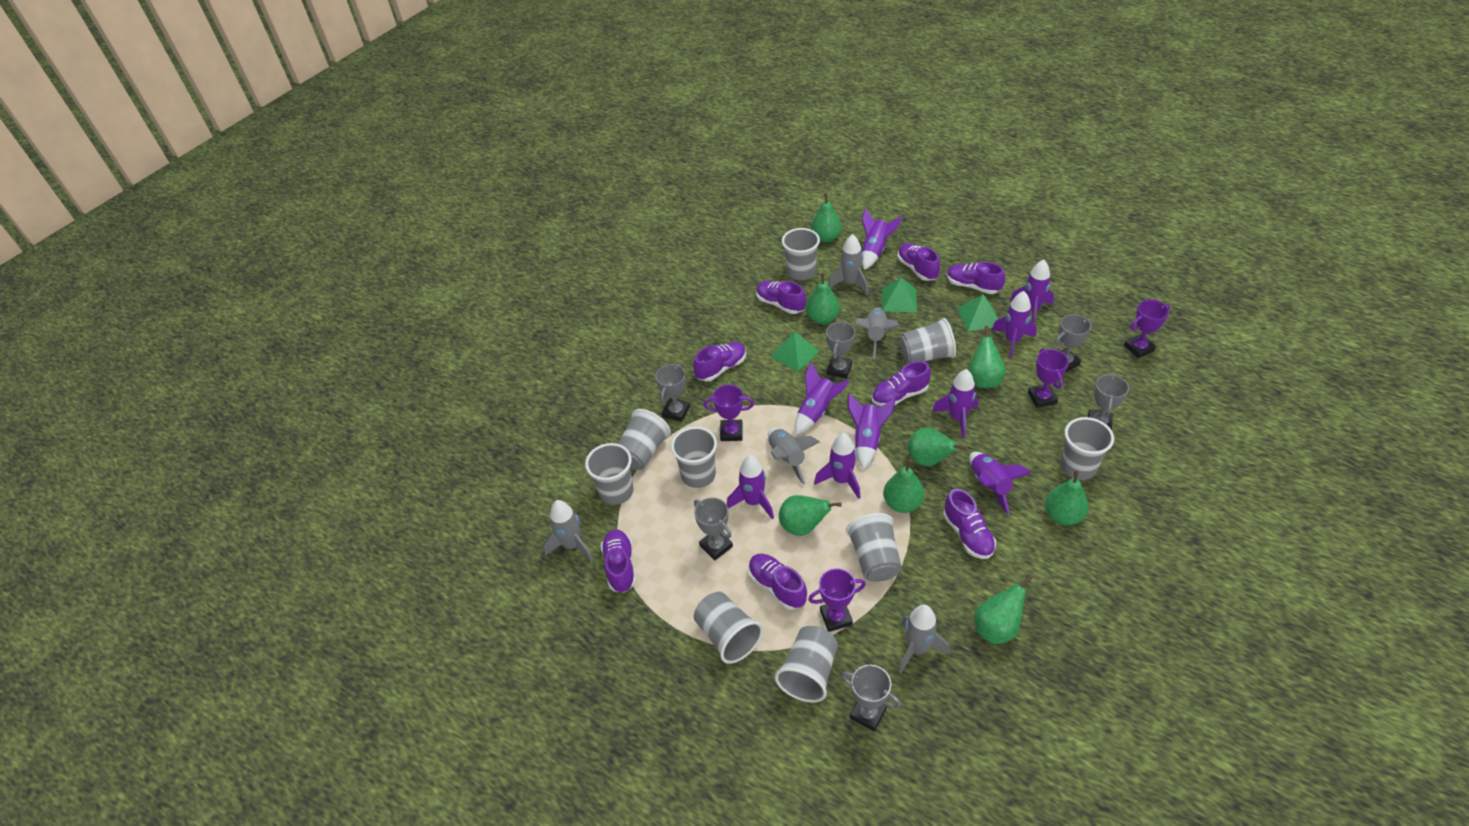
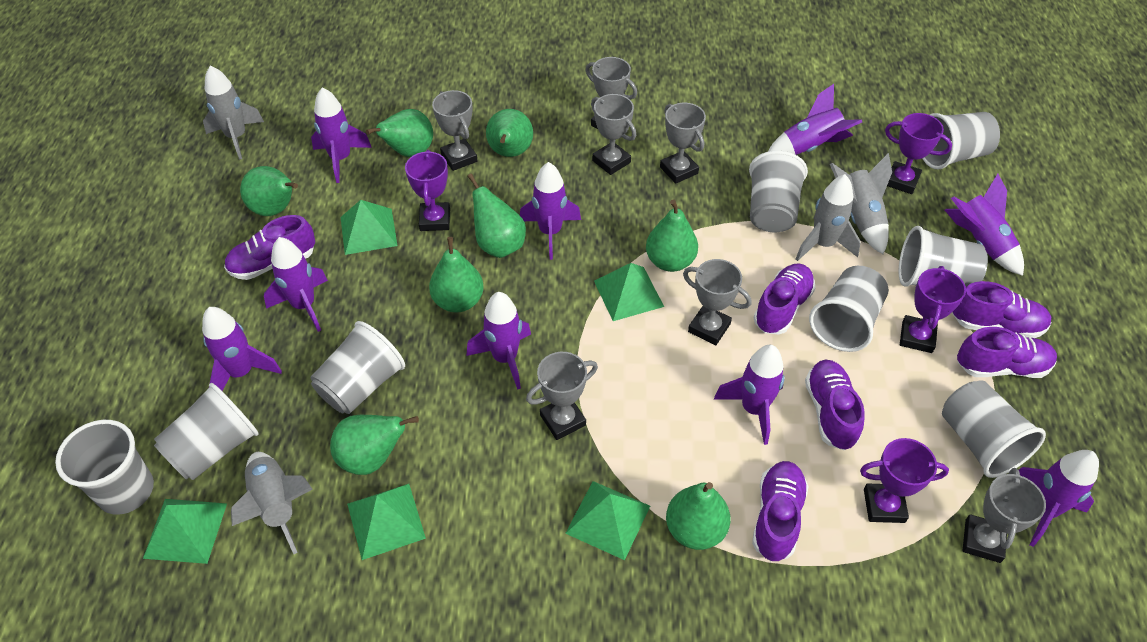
green pyramid: 3 -> 5
grey cup: 9 -> 8
grey rocket: 5 -> 4
grey trophy: 6 -> 7
purple shoe: 8 -> 6

